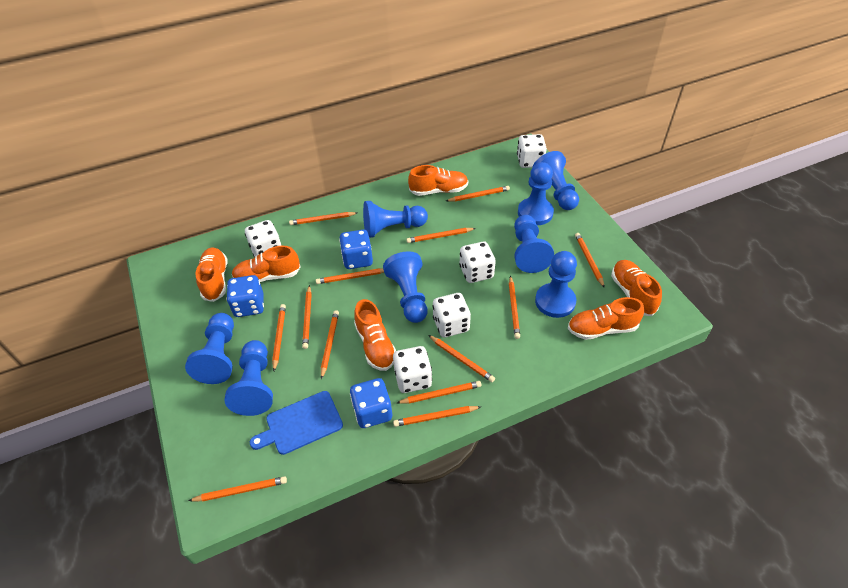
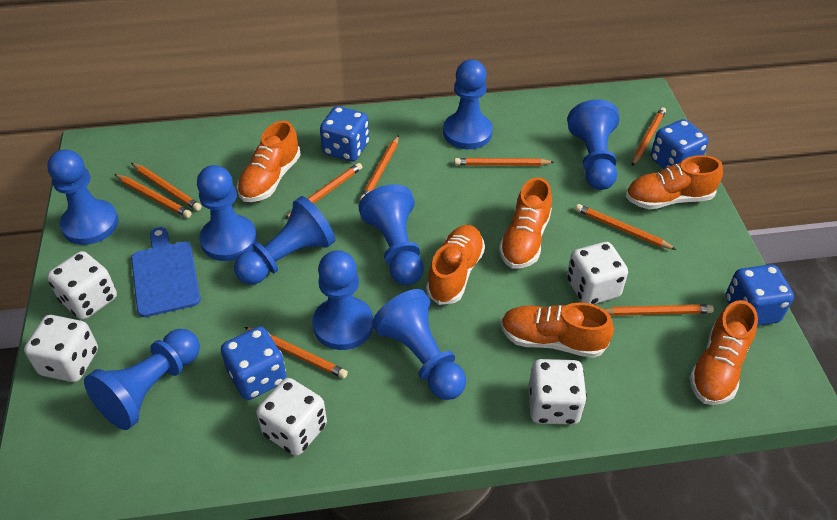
blue dice: 3 -> 4
blue pawn: 8 -> 9
orange pencil: 13 -> 9

